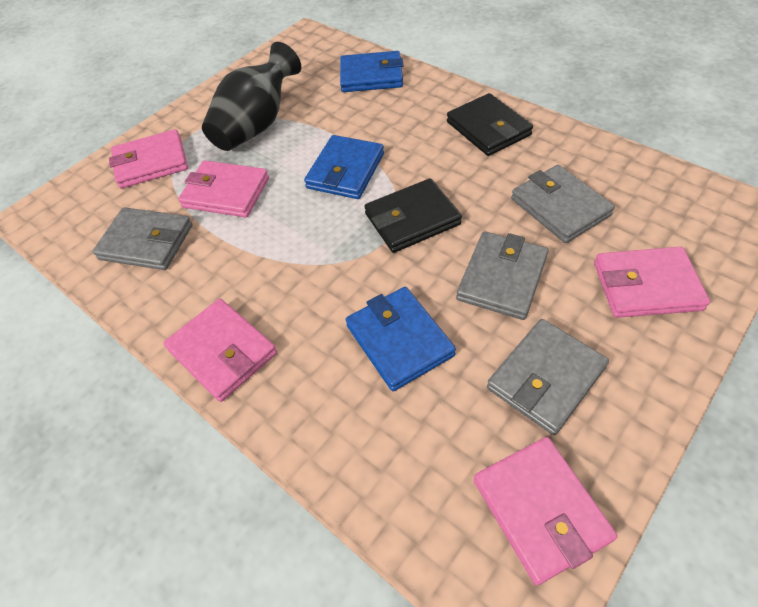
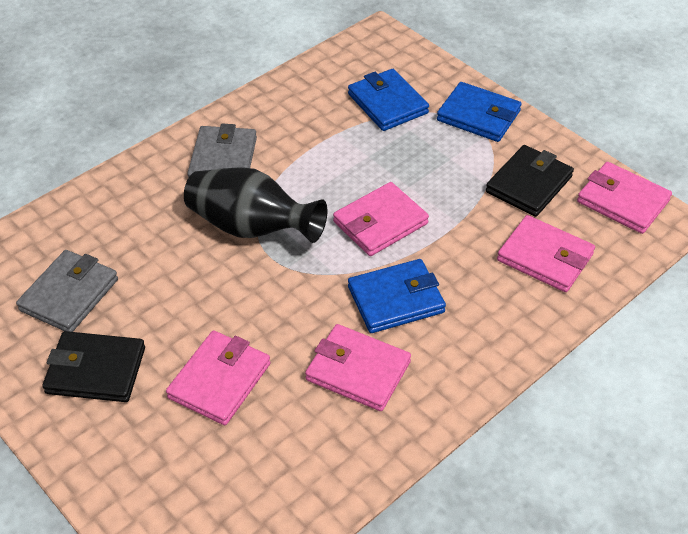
grey wallet: 4 -> 2

